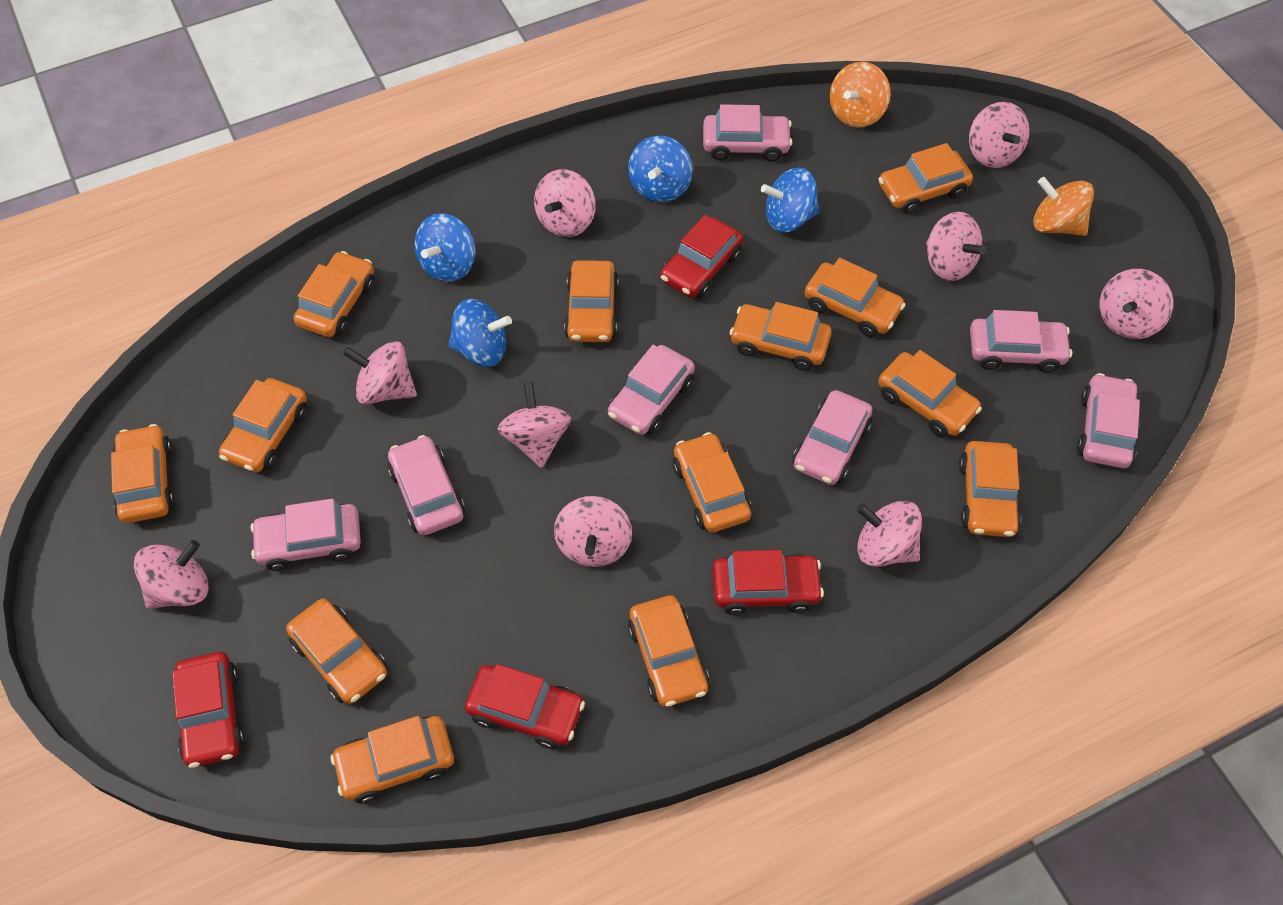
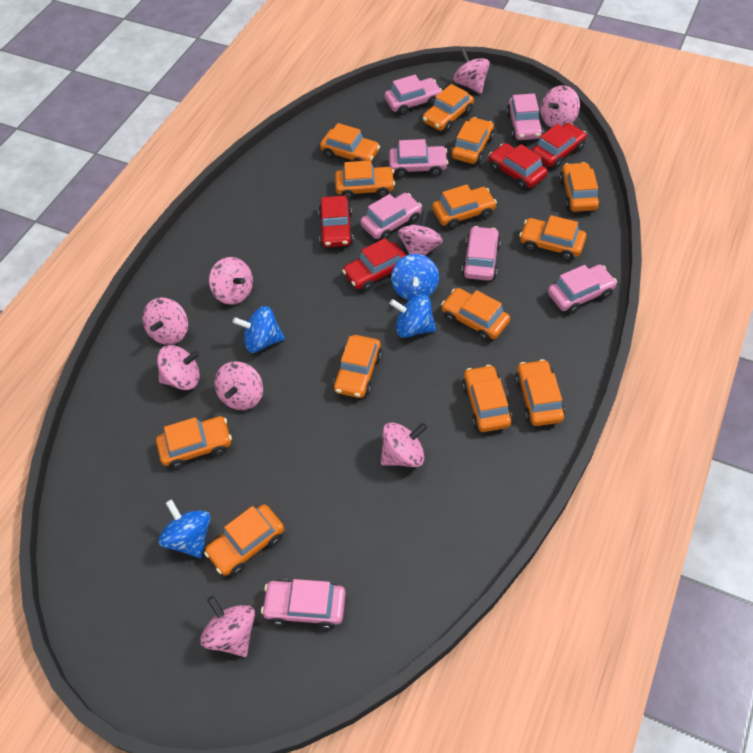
orange spinning top: 2 -> 0

